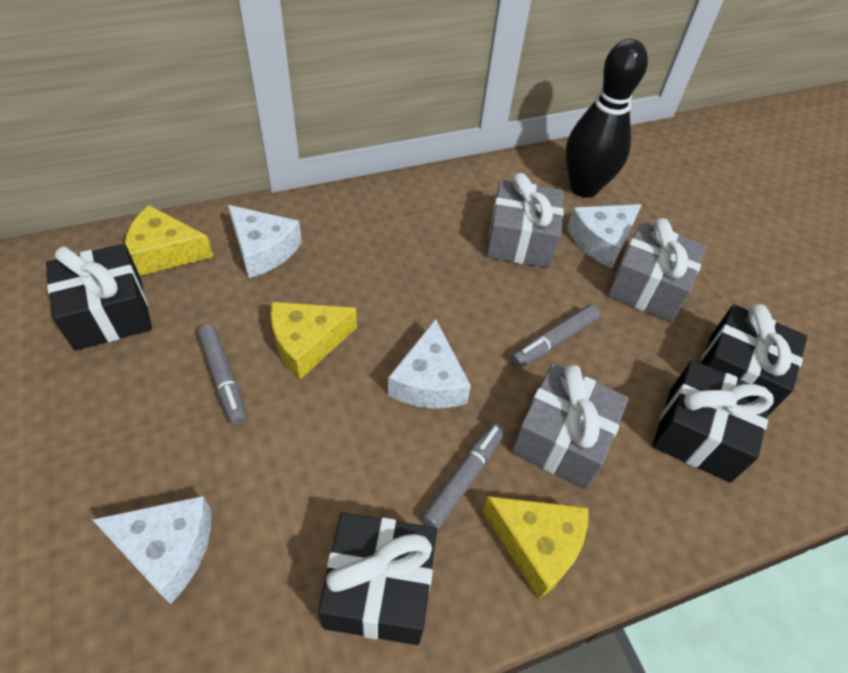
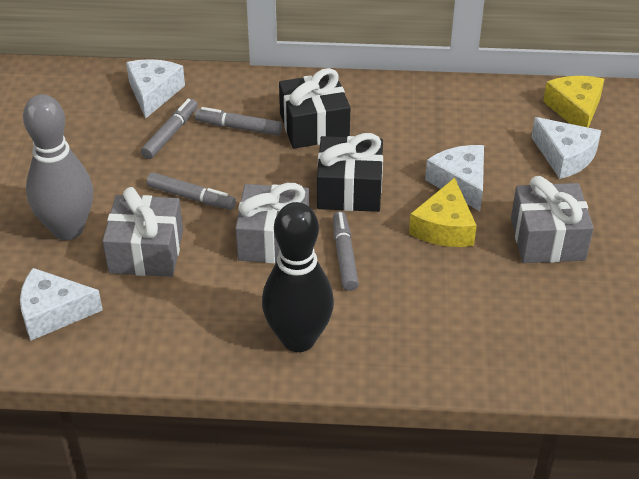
black gift: 4 -> 2
grey bowling pin: 0 -> 1
grey marker: 3 -> 4
yellow cheese: 3 -> 2

